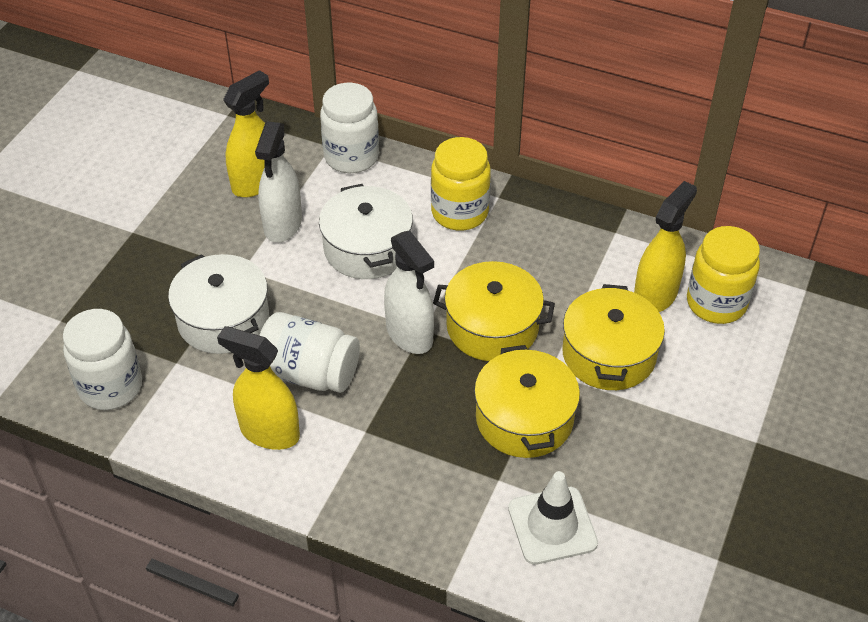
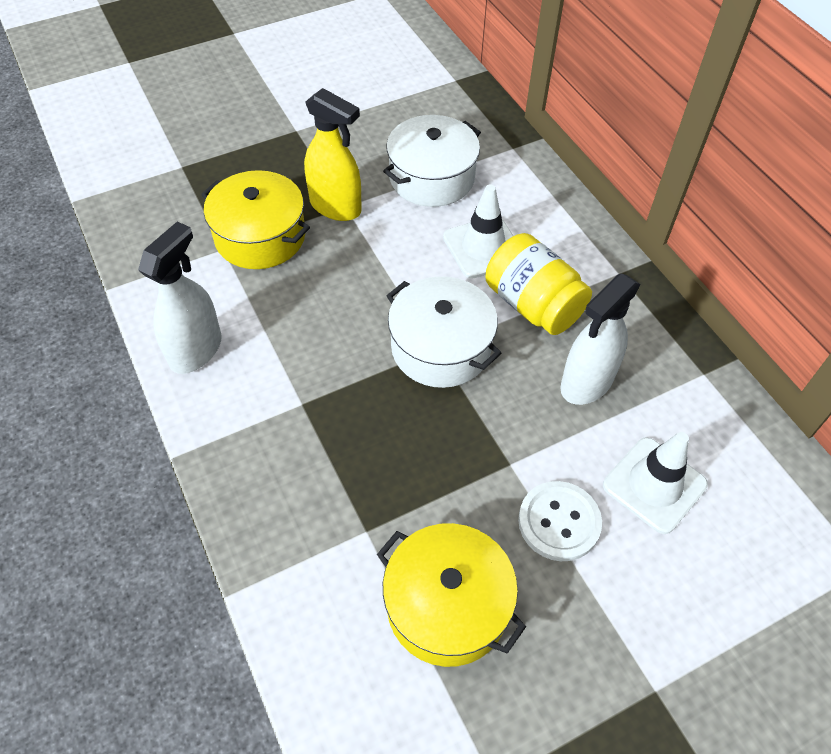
white button: 0 -> 1
white jar: 3 -> 0
white traffic cone: 1 -> 2
yellow jar: 2 -> 1
yellow pot: 3 -> 2
yellow spray bottle: 3 -> 1

